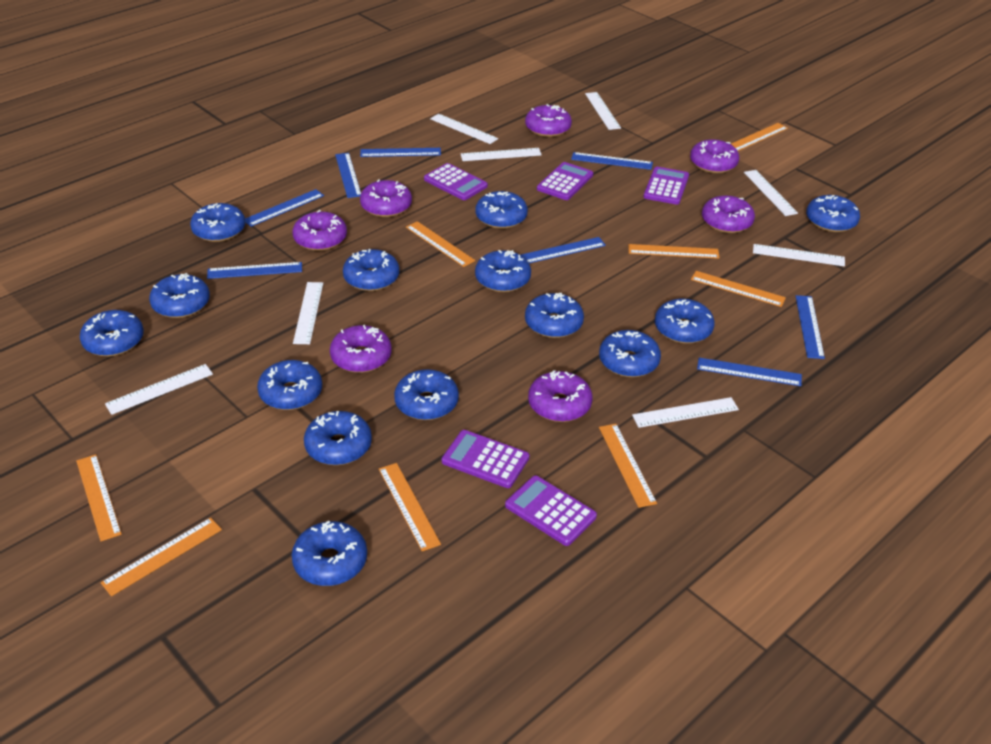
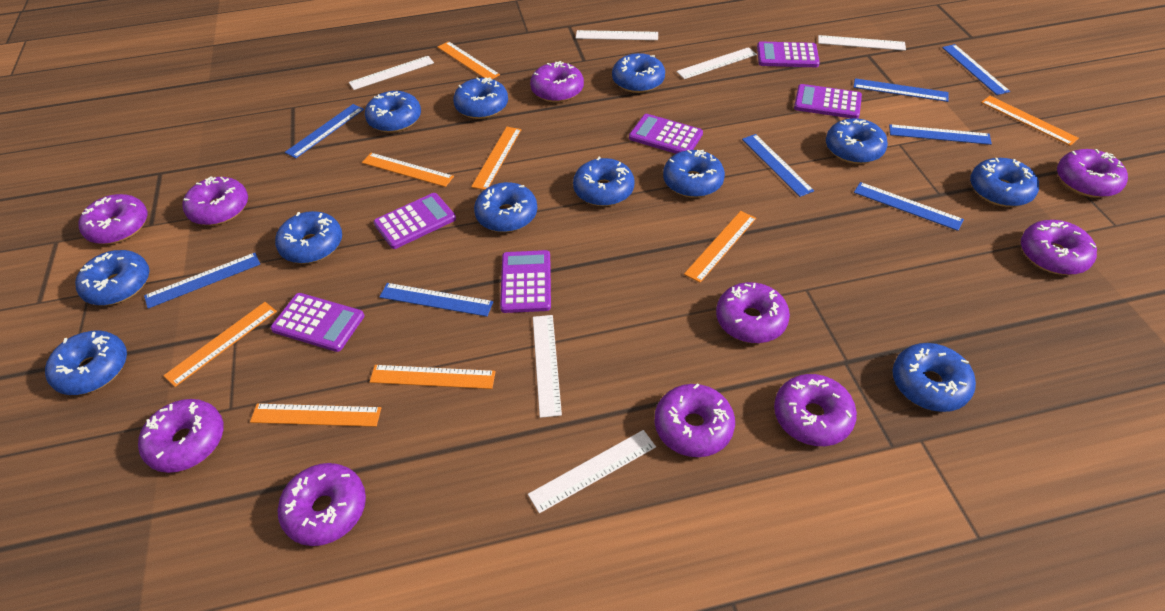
blue donut: 14 -> 12
purple calculator: 5 -> 6
purple donut: 7 -> 10
white ruler: 8 -> 6

